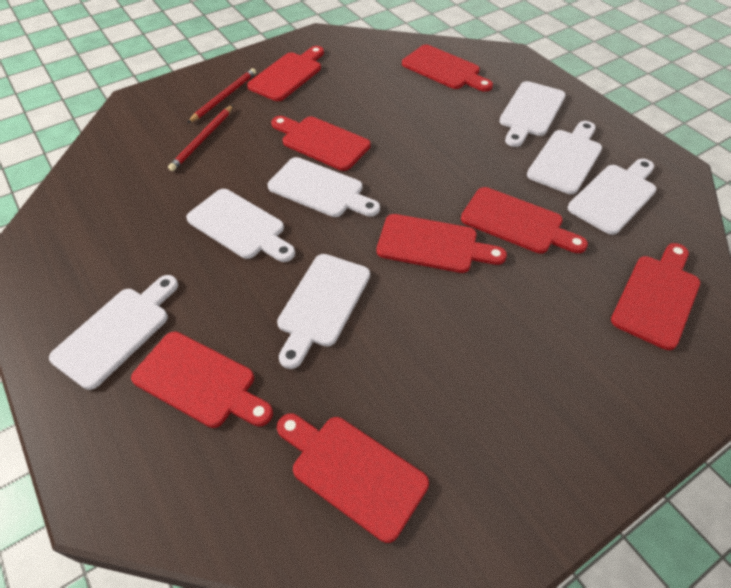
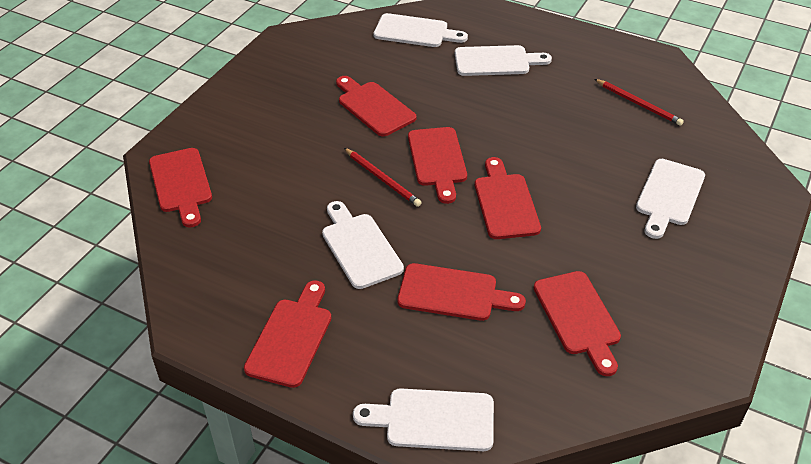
red cutting board: 8 -> 7
white cutting board: 7 -> 5

